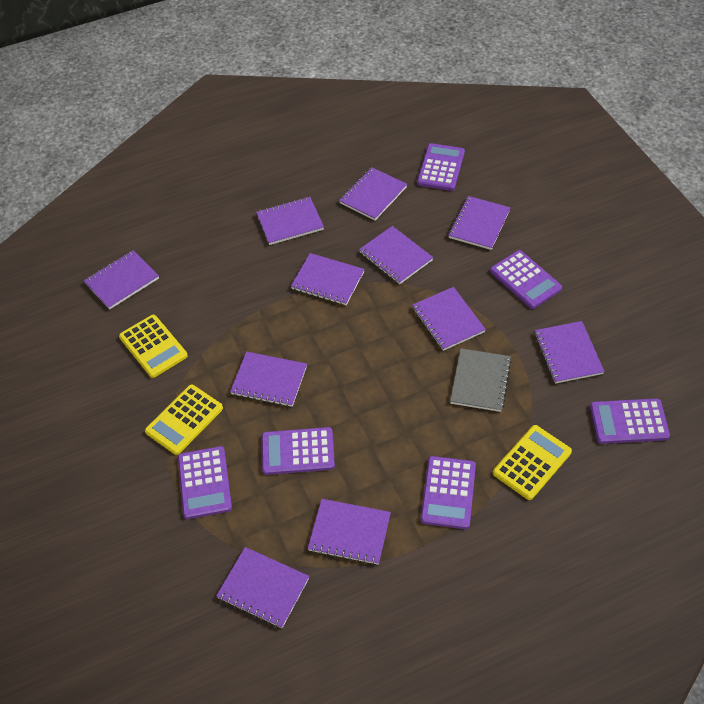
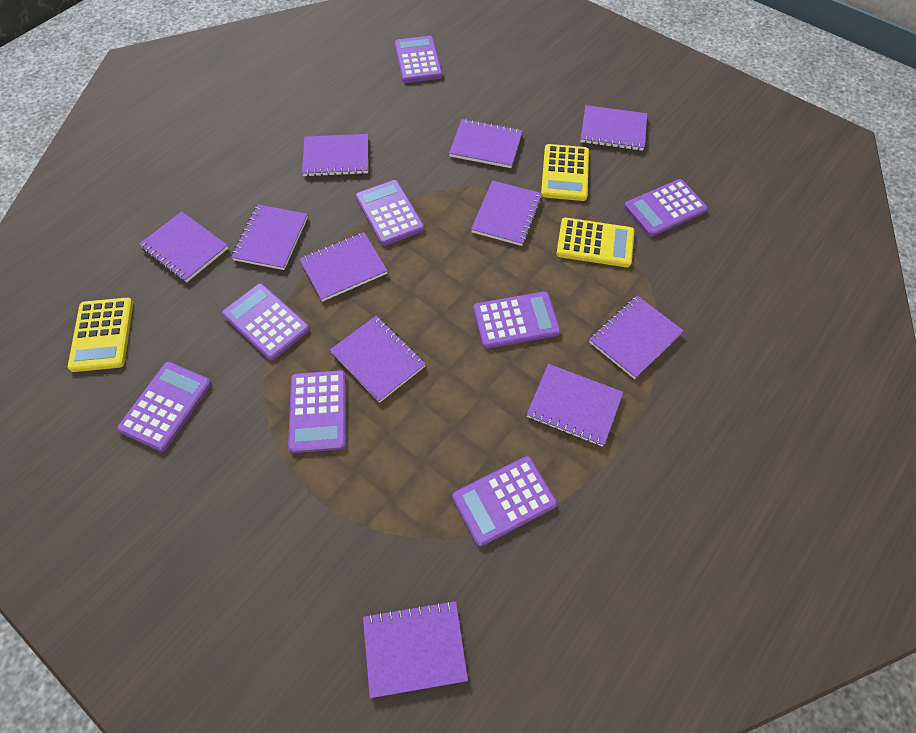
grey notebook: 1 -> 0
purple calculator: 6 -> 8

